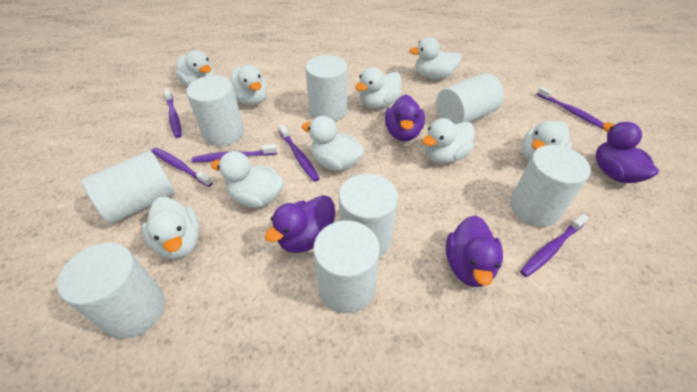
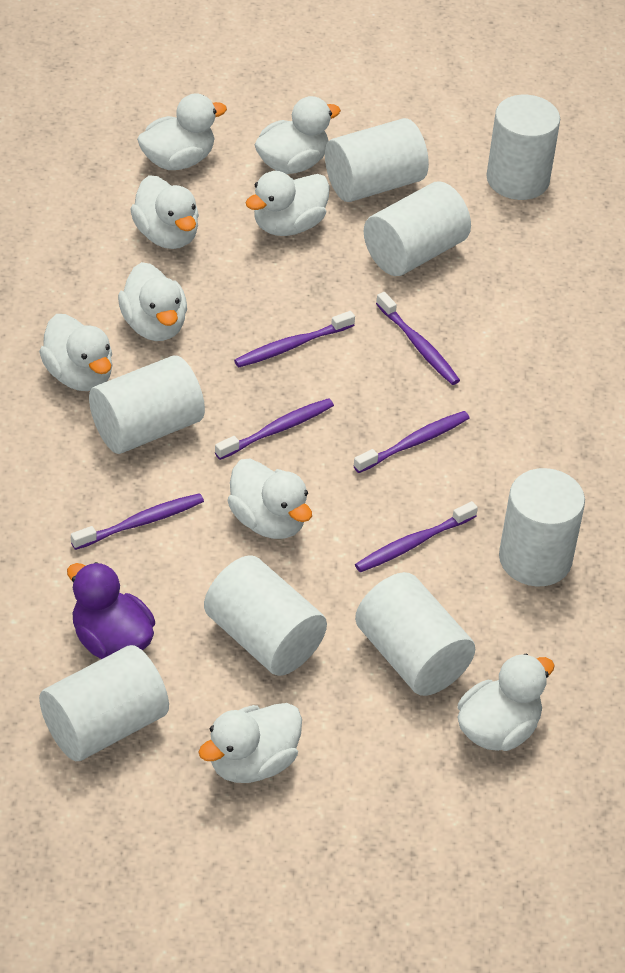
purple duck: 4 -> 1

